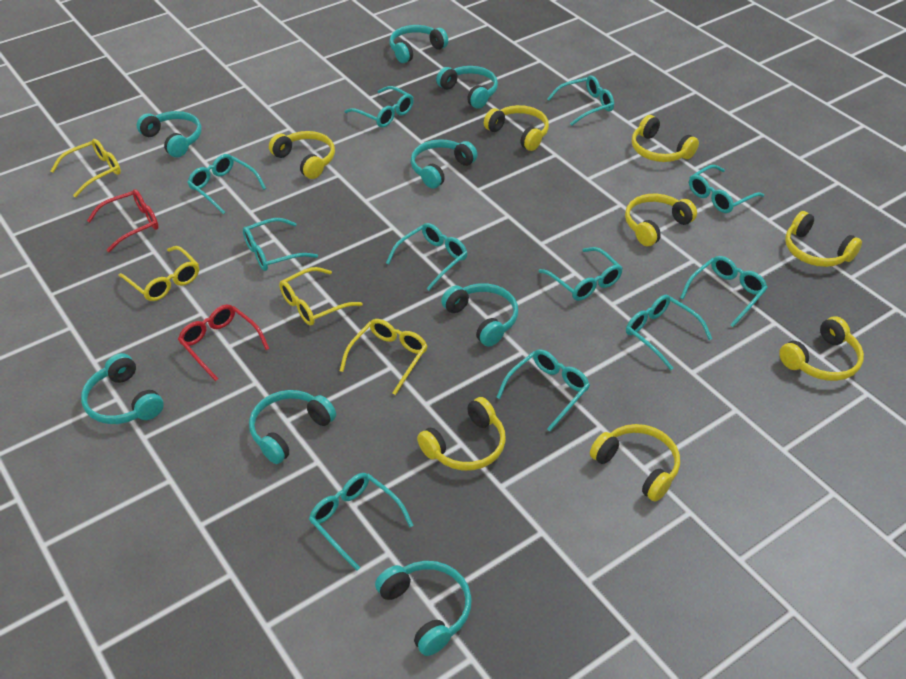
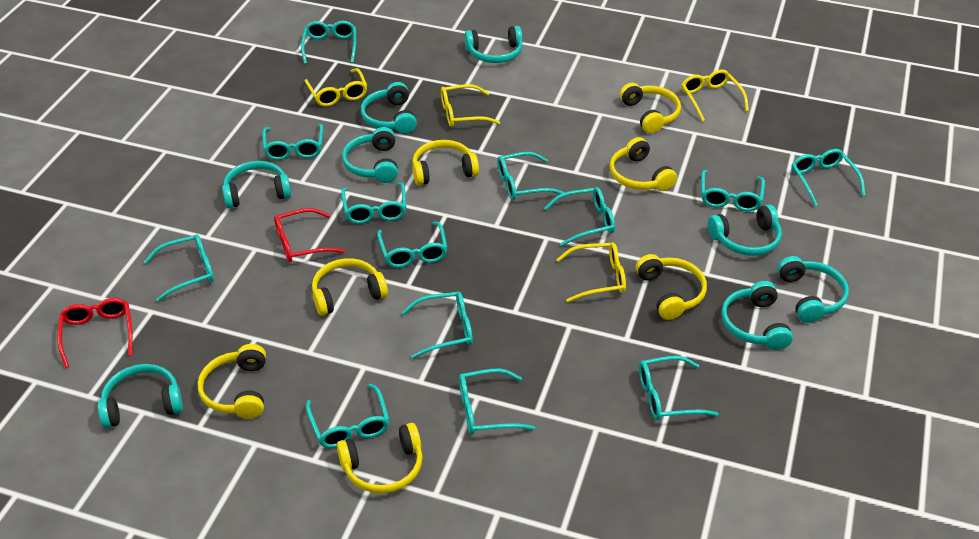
turquoise glasses: 11 -> 13
yellow headphones: 8 -> 7

